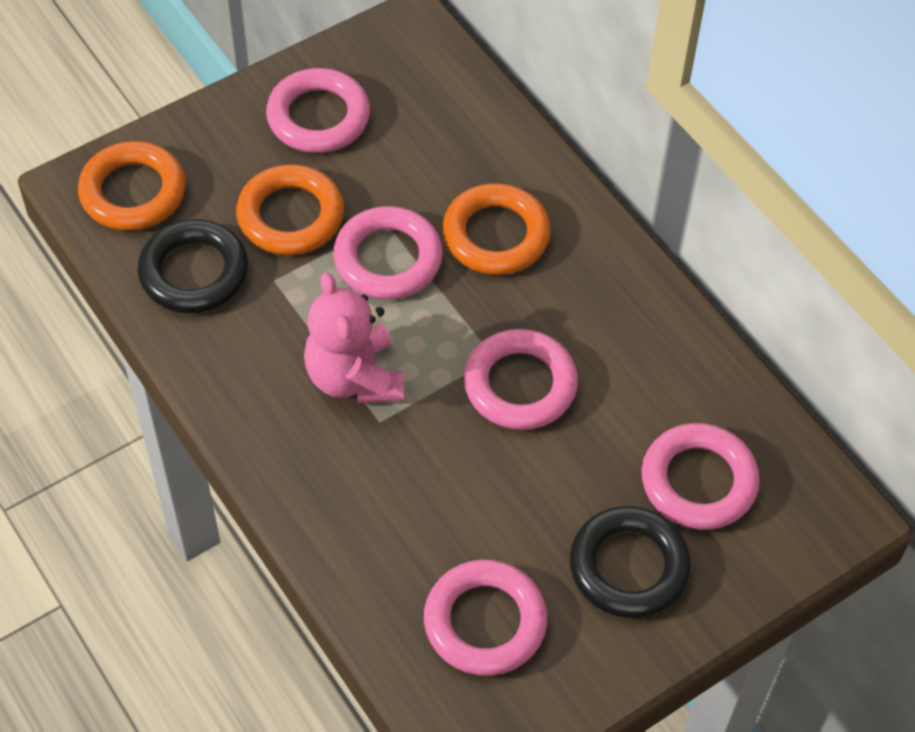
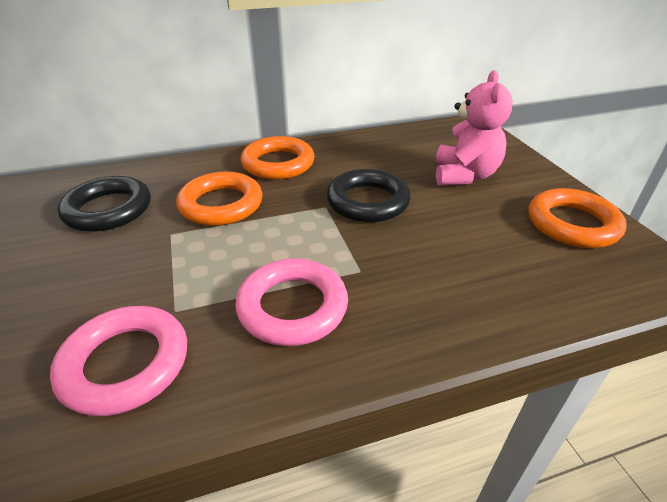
pink ring: 5 -> 2

